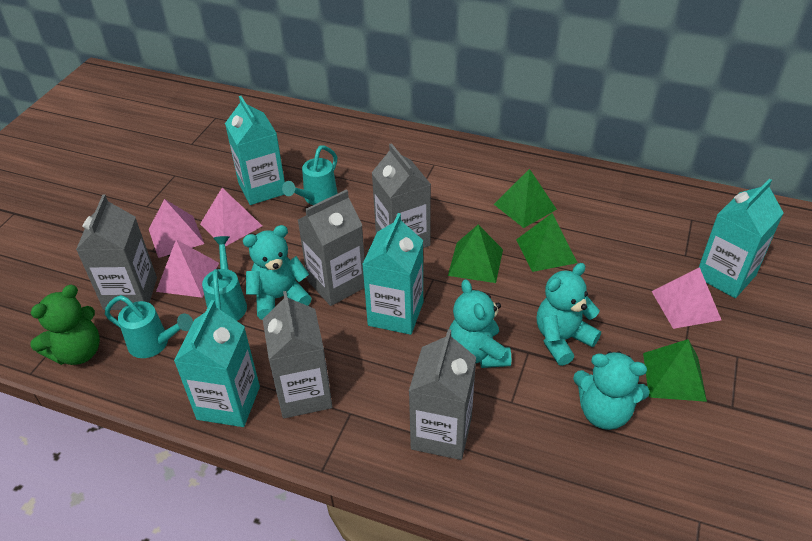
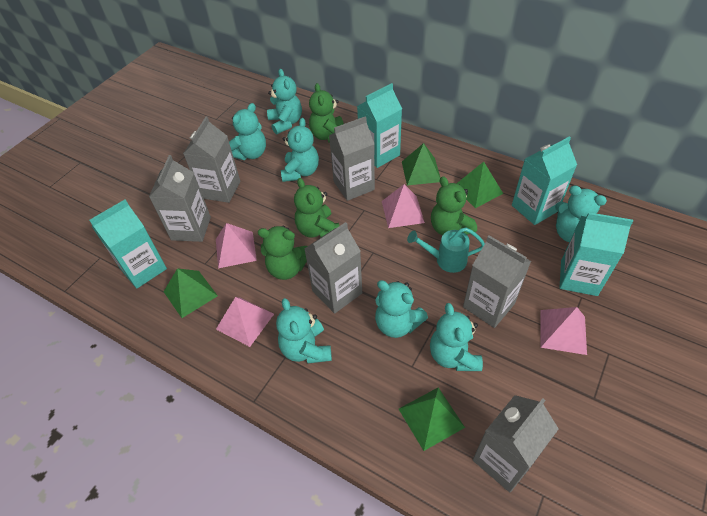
green teddy bear: 1 -> 4
grey carton: 5 -> 6
turquoise teddy bear: 4 -> 7
turquoise watering can: 3 -> 1

